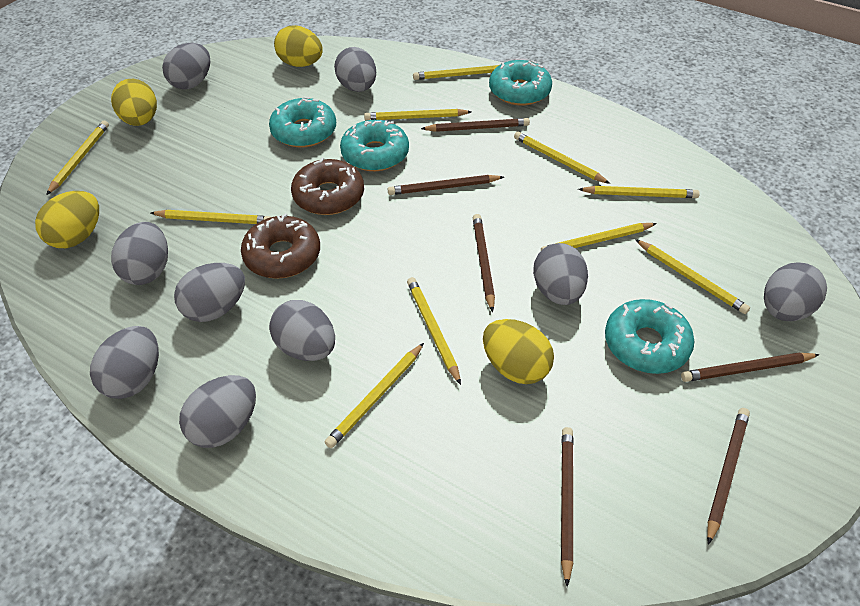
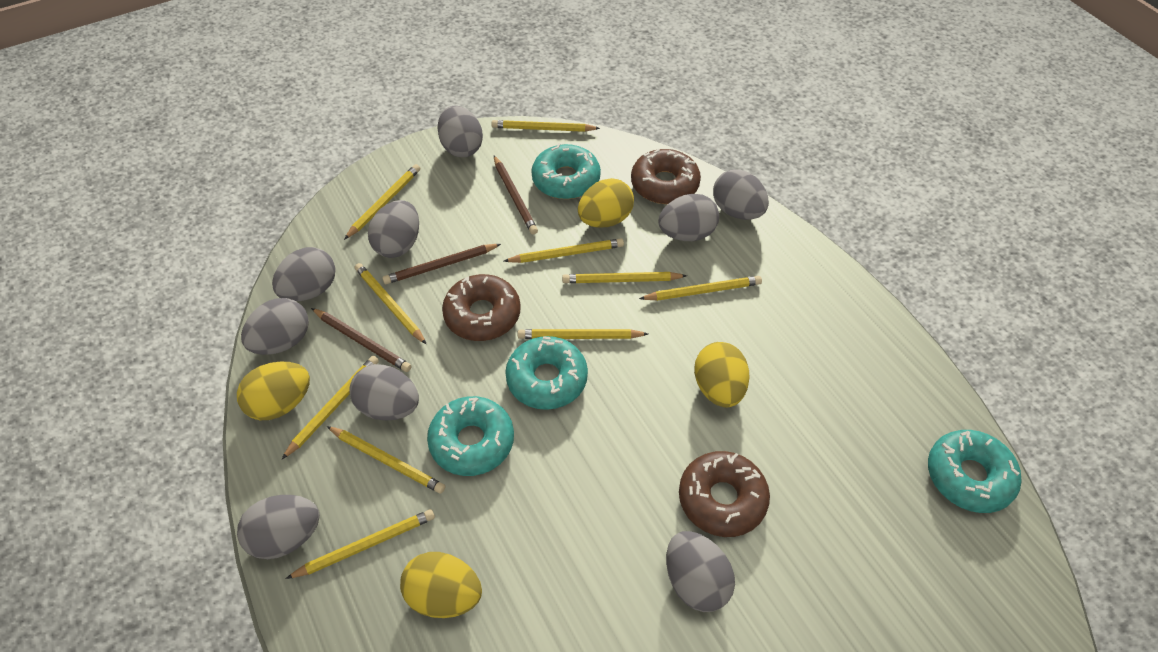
brown donut: 2 -> 3
brown pencil: 6 -> 3

